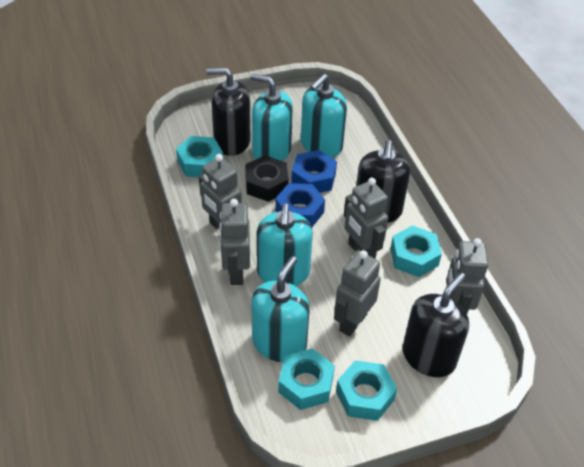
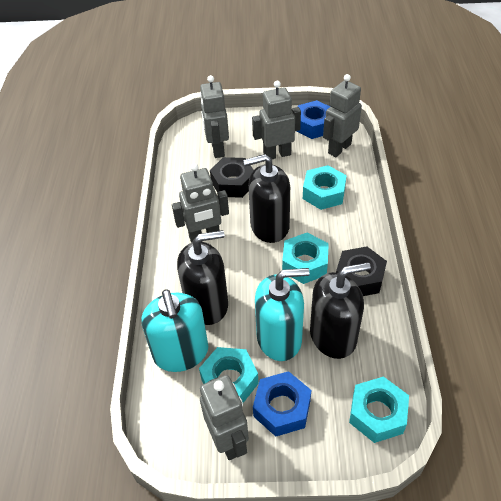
black nut: 1 -> 2
turquoise soap dispenser: 4 -> 2

